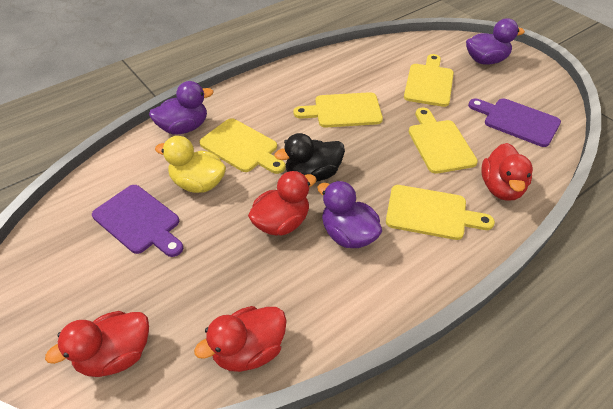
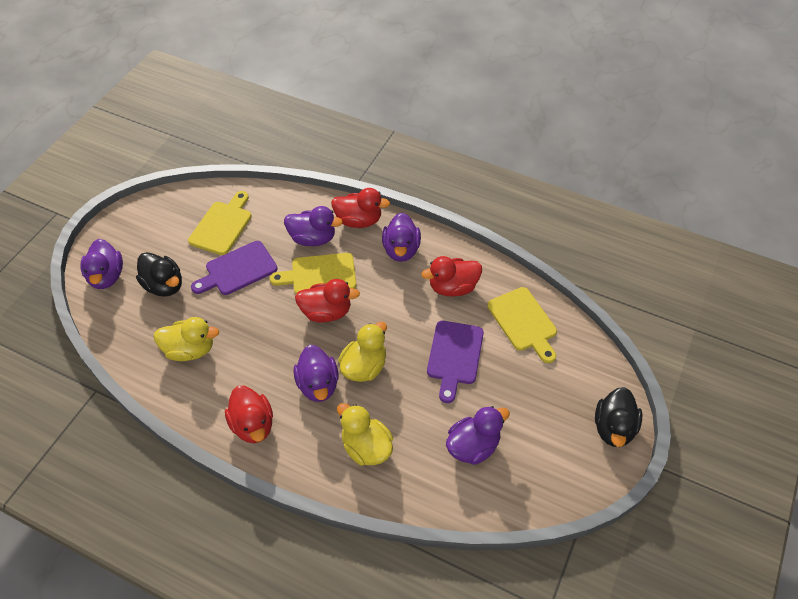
black duck: 1 -> 2
purple duck: 3 -> 5
yellow cutting board: 5 -> 3
yellow duck: 1 -> 3

